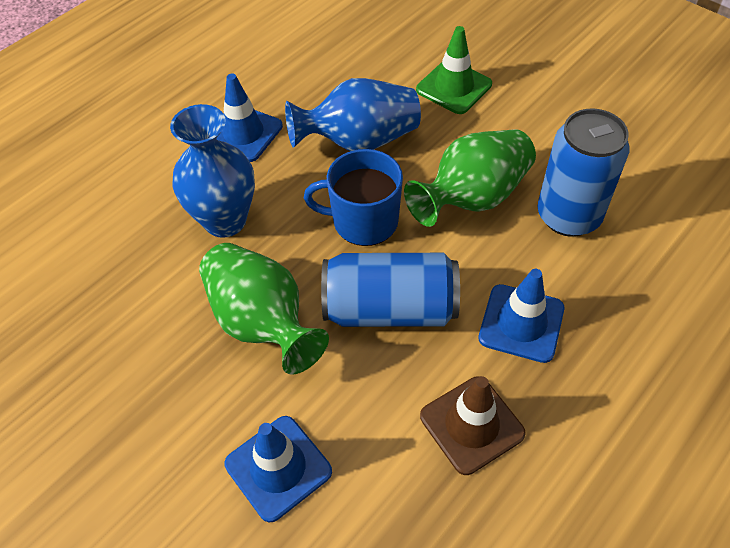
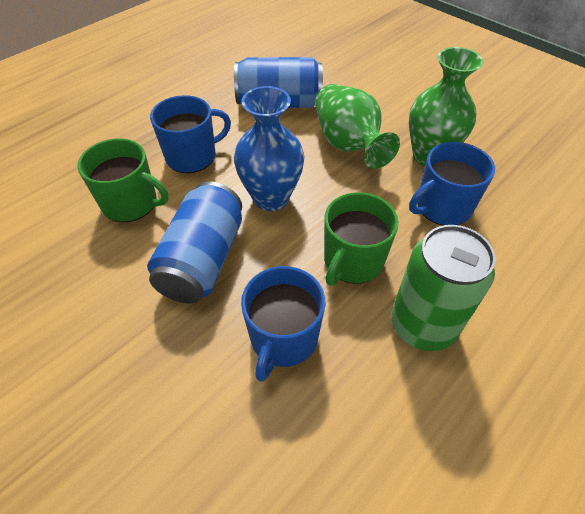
blue mug: 1 -> 3
blue traffic cone: 3 -> 0
blue vase: 2 -> 1
brown traffic cone: 1 -> 0
green can: 0 -> 1
green mug: 0 -> 2
green traffic cone: 1 -> 0

